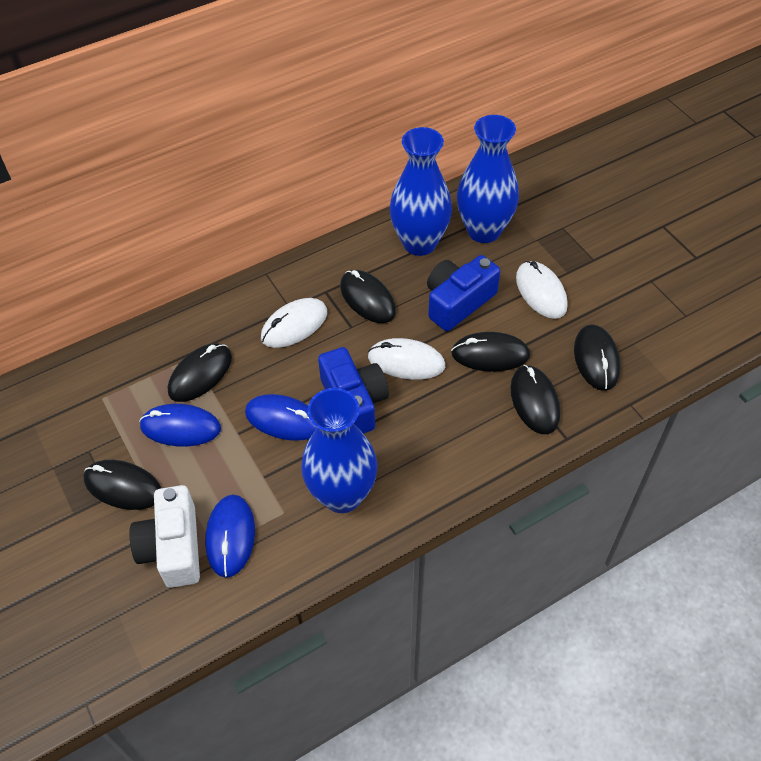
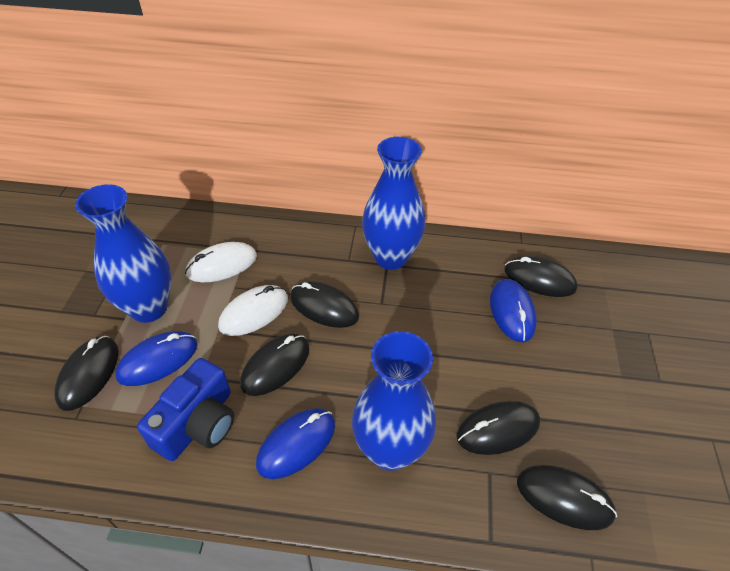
blue camera: 2 -> 1
white camera: 1 -> 0
white mouse: 3 -> 2

